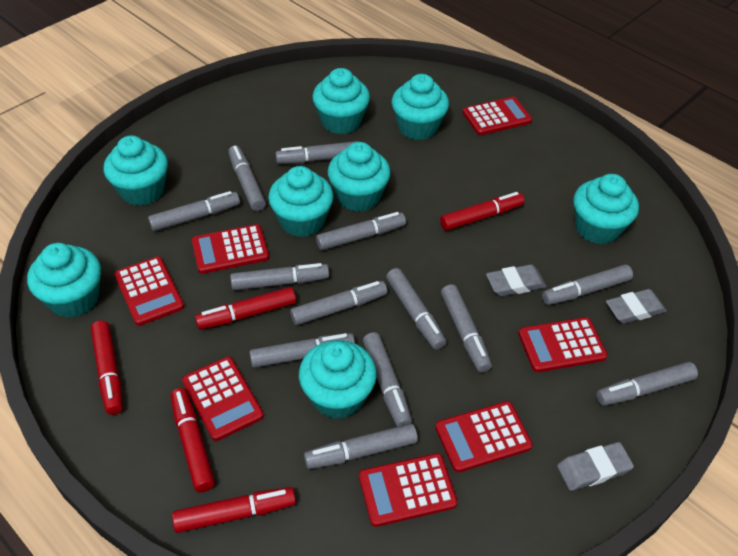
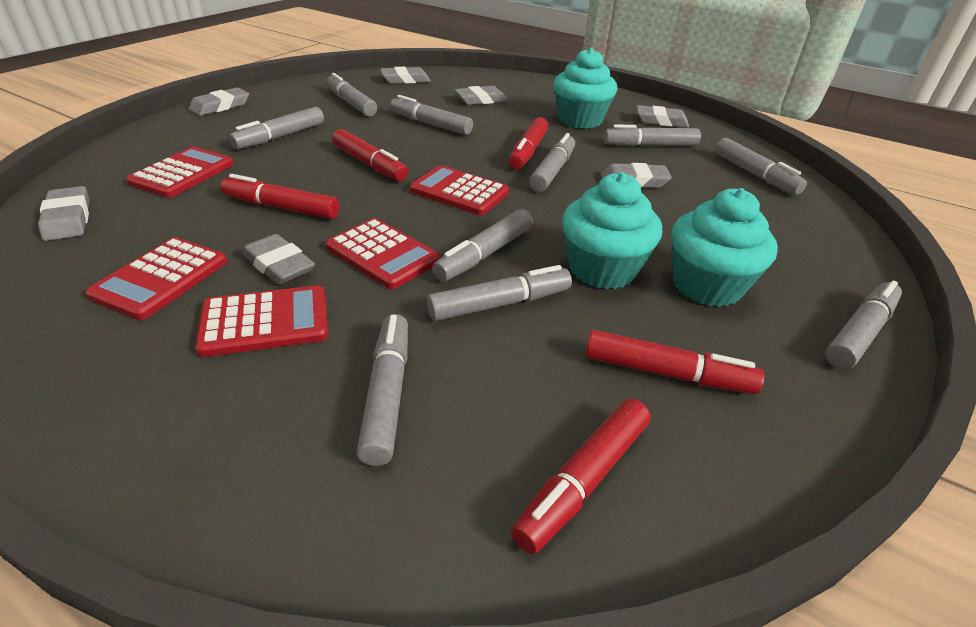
grey eraser: 3 -> 7
grey marker: 13 -> 10
red calculator: 7 -> 5
turquoise cupcake: 8 -> 3

